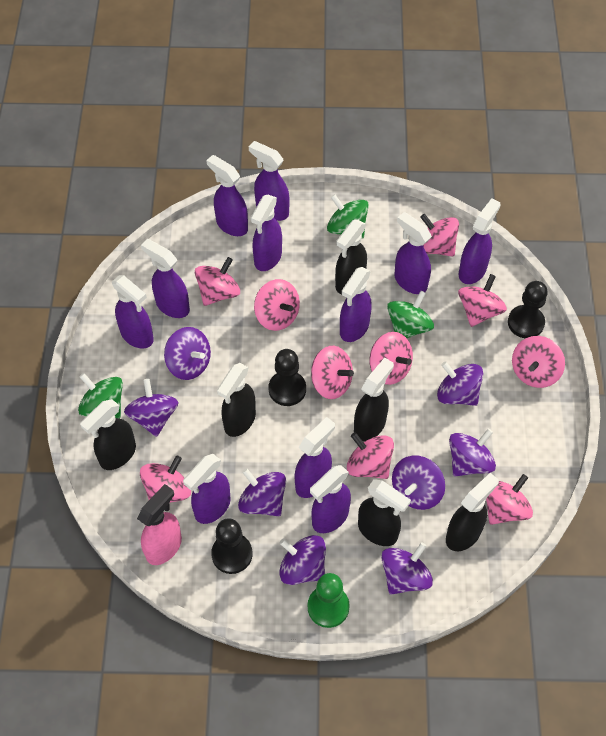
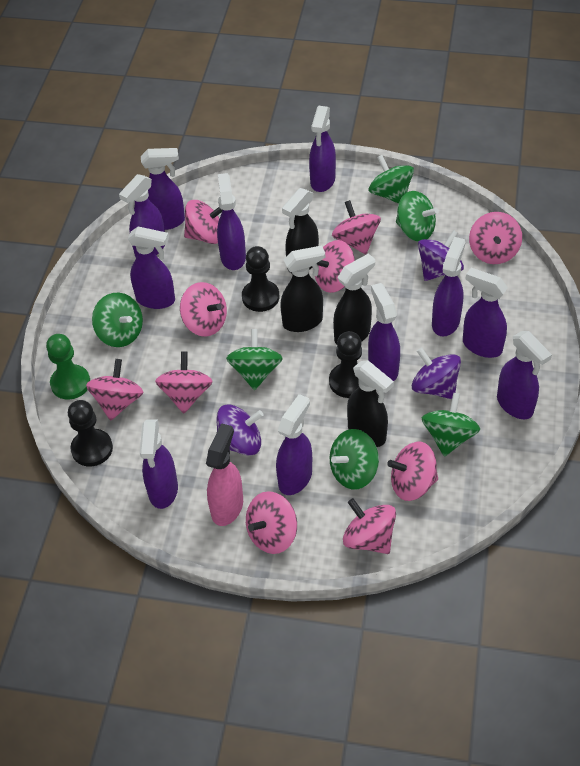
black spray bottle: 6 -> 4
green spinning top: 3 -> 6
purple spinning top: 8 -> 3

